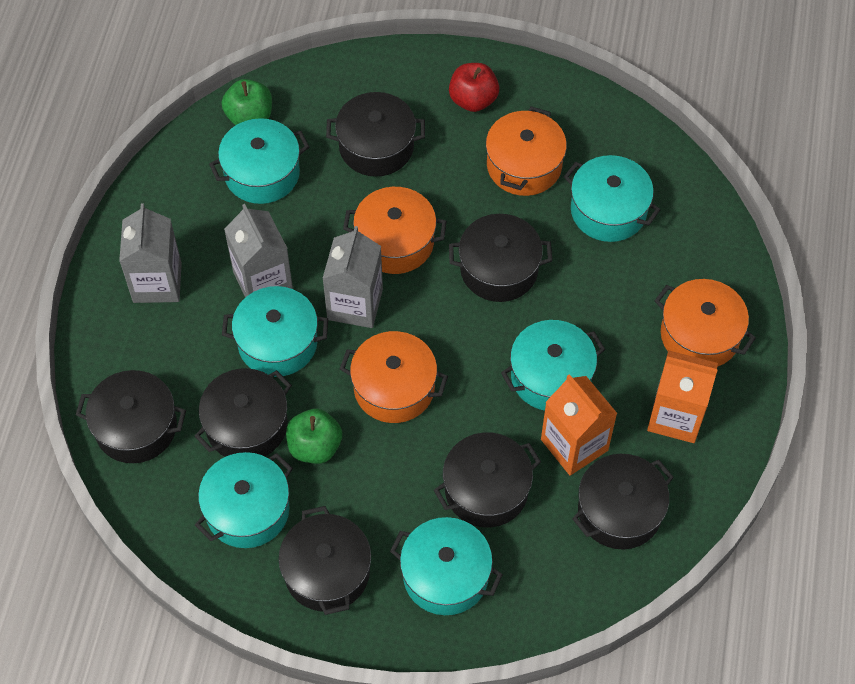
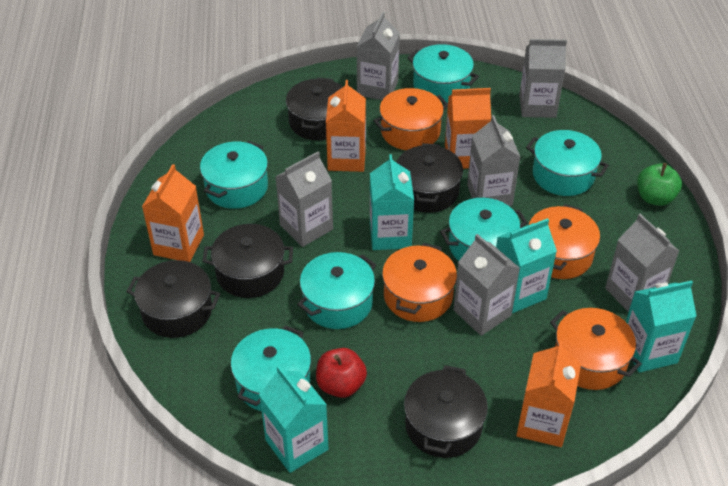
black pot: 7 -> 5
green apple: 2 -> 1
grey carton: 3 -> 6
orange carton: 2 -> 4
turquoise carton: 0 -> 4

